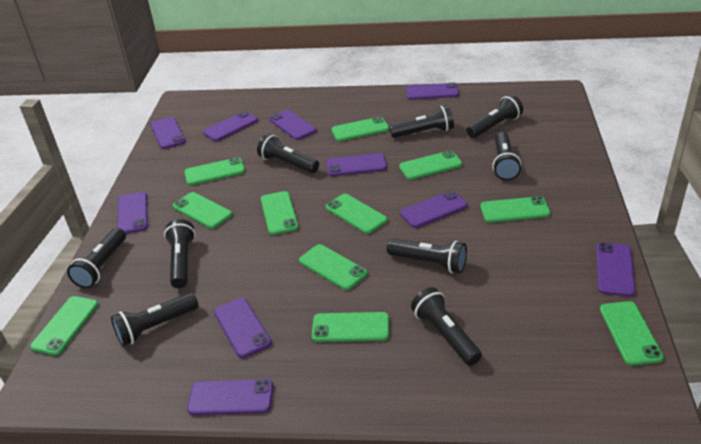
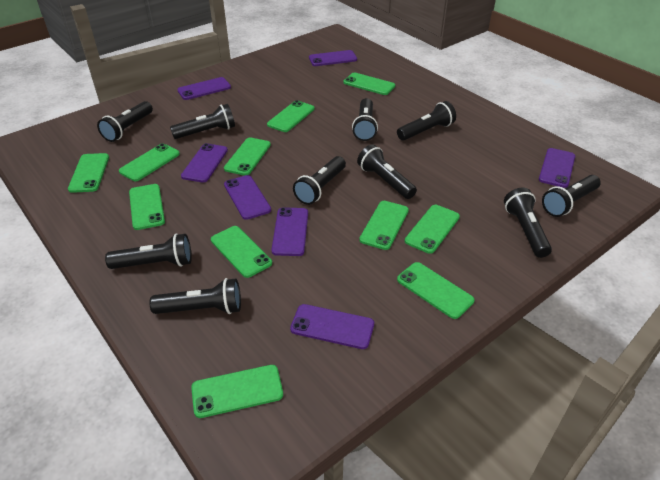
black flashlight: 9 -> 10
purple phone: 10 -> 7

